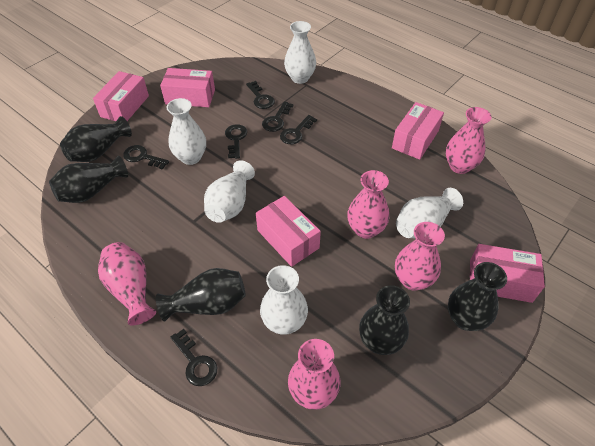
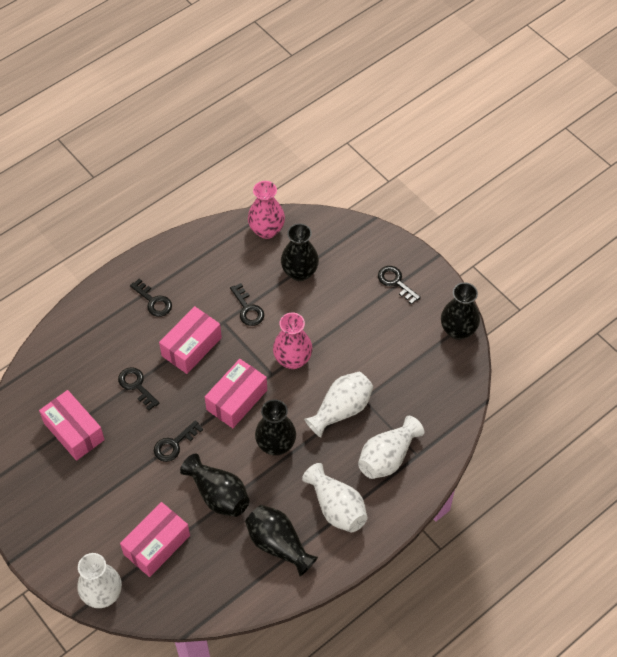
black key: 6 -> 5
pink box: 5 -> 4
pink vase: 5 -> 2
white vase: 5 -> 4

